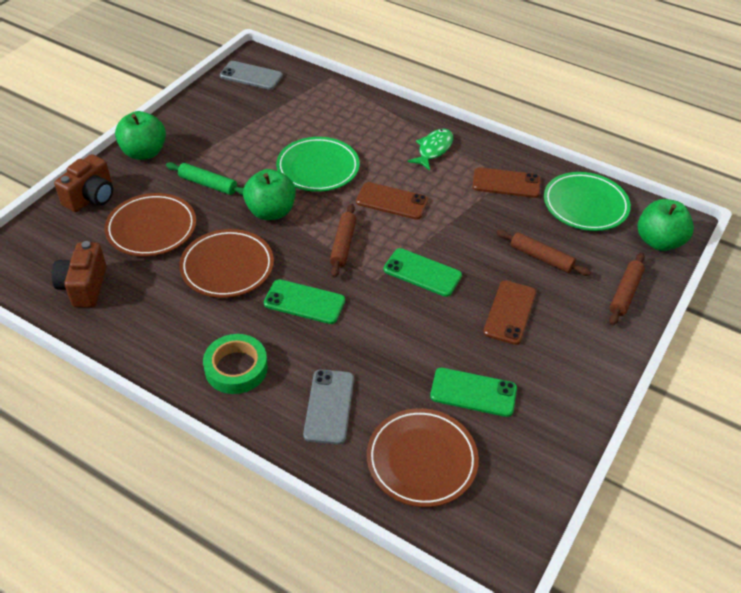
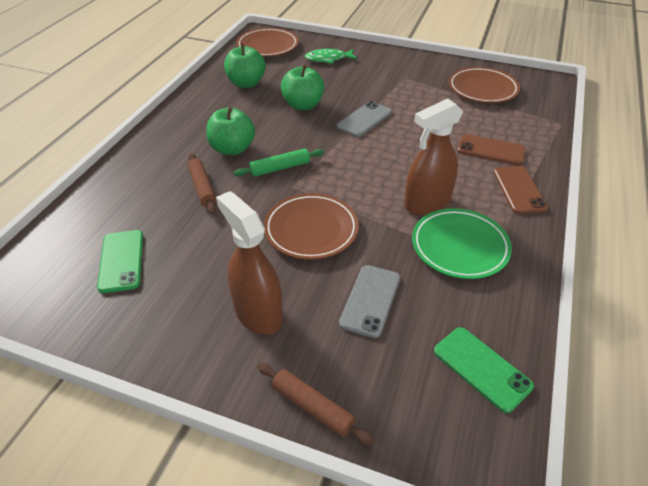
brown camera: 2 -> 0
brown phone: 3 -> 2
brown rolling pin: 3 -> 2
brown spray bottle: 0 -> 2
green phone: 3 -> 2
green plate: 2 -> 1
green tape: 1 -> 0

